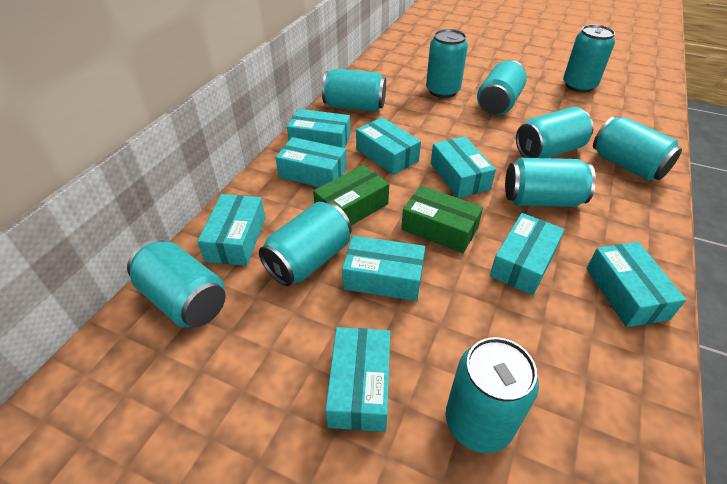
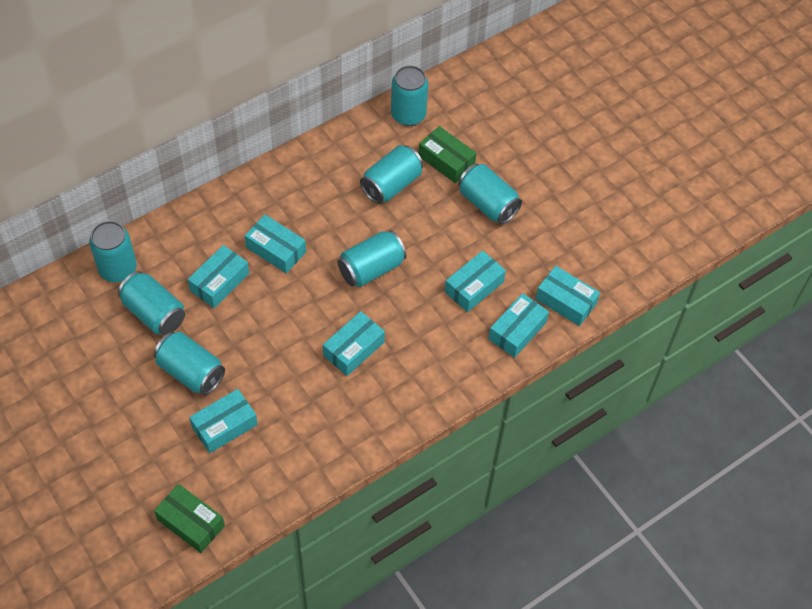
turquoise box: 9 -> 7
turquoise can: 10 -> 7

